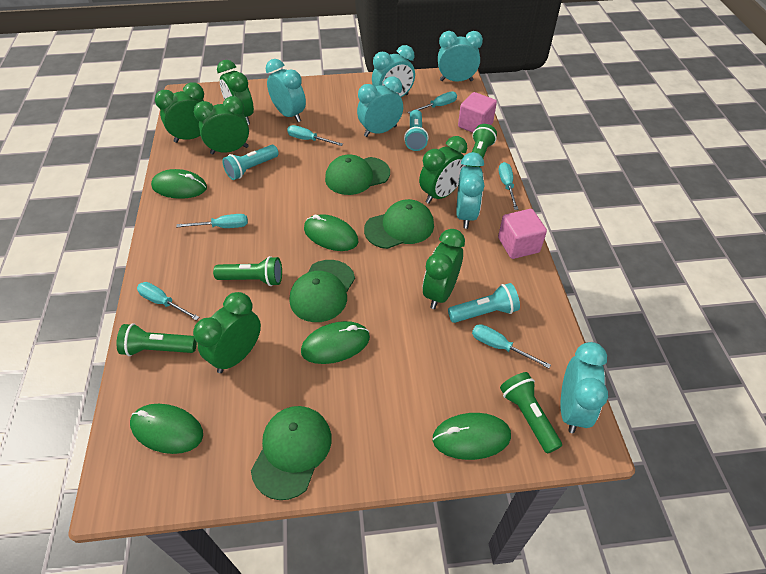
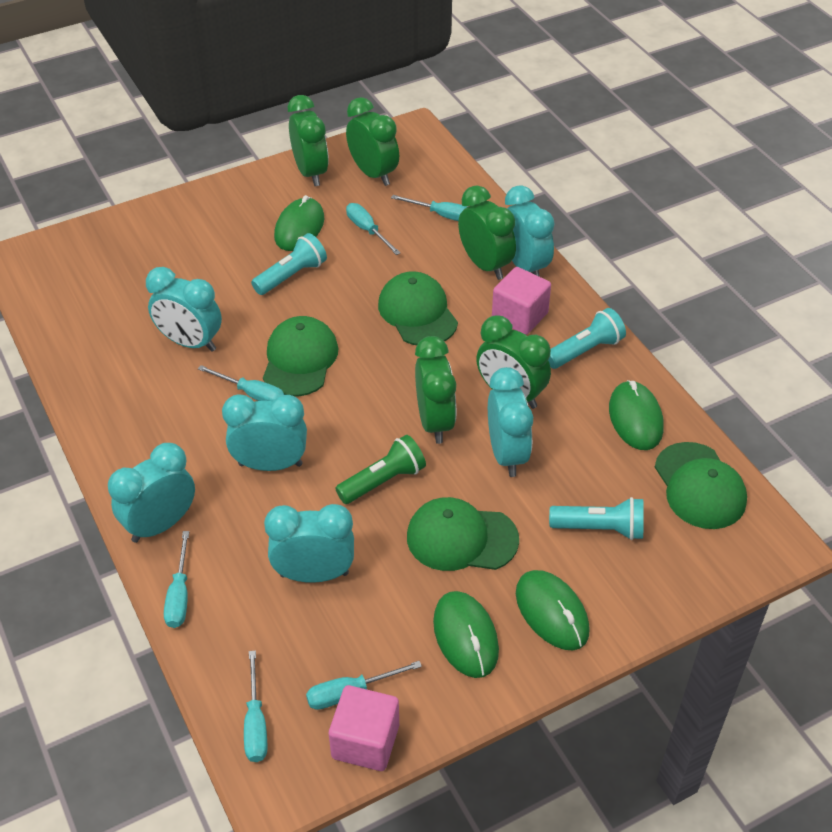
green clock: 6 -> 5
green flashlight: 4 -> 1
green mouse: 5 -> 4

